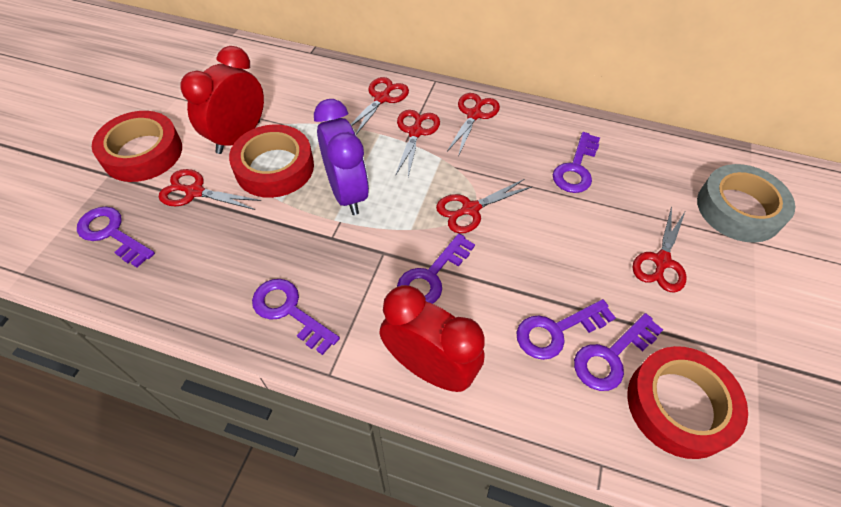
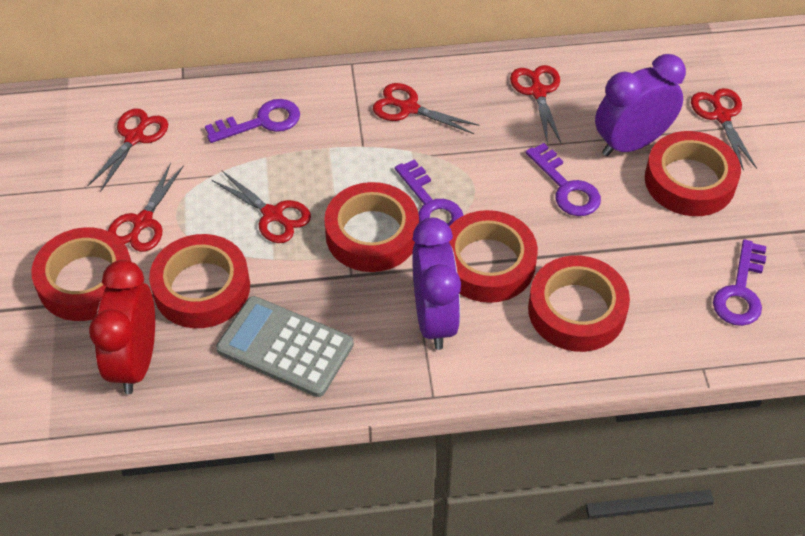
grey calculator: 0 -> 1
grey tape: 1 -> 0
purple clock: 1 -> 2
purple key: 6 -> 4
red clock: 2 -> 1
red tape: 3 -> 6

